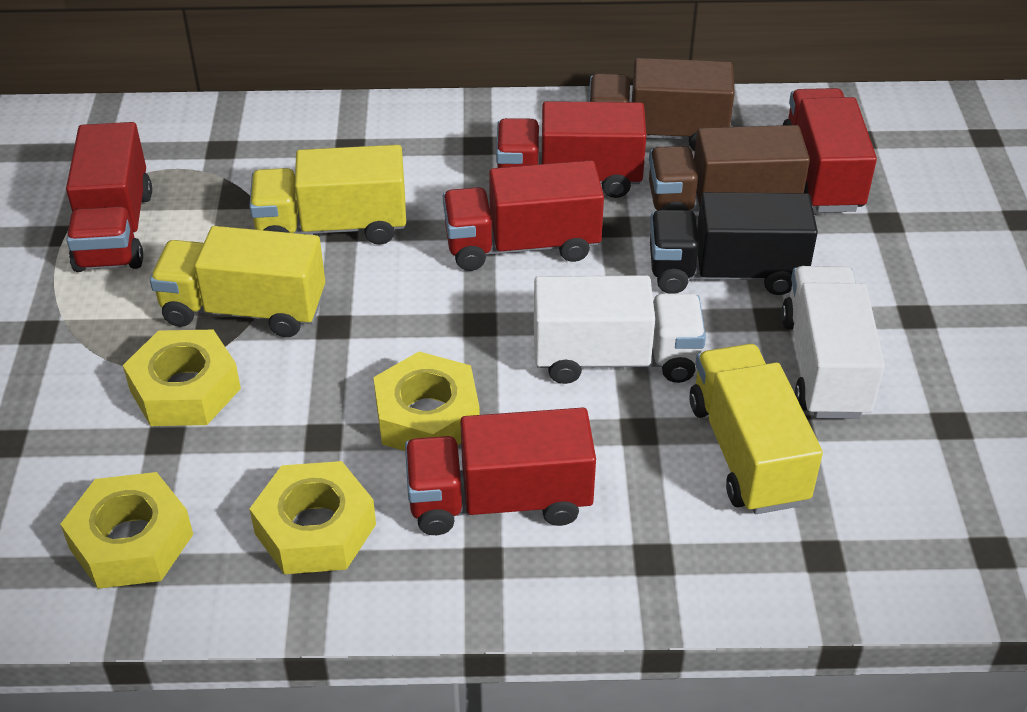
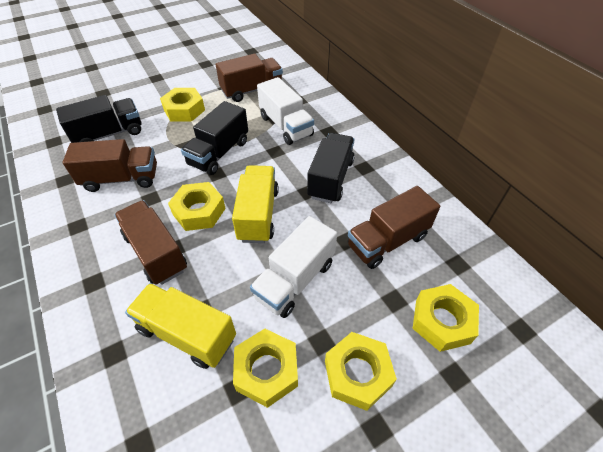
black truck: 1 -> 3
brown truck: 2 -> 4
red truck: 5 -> 0
yellow nut: 4 -> 5
yellow truck: 3 -> 2

